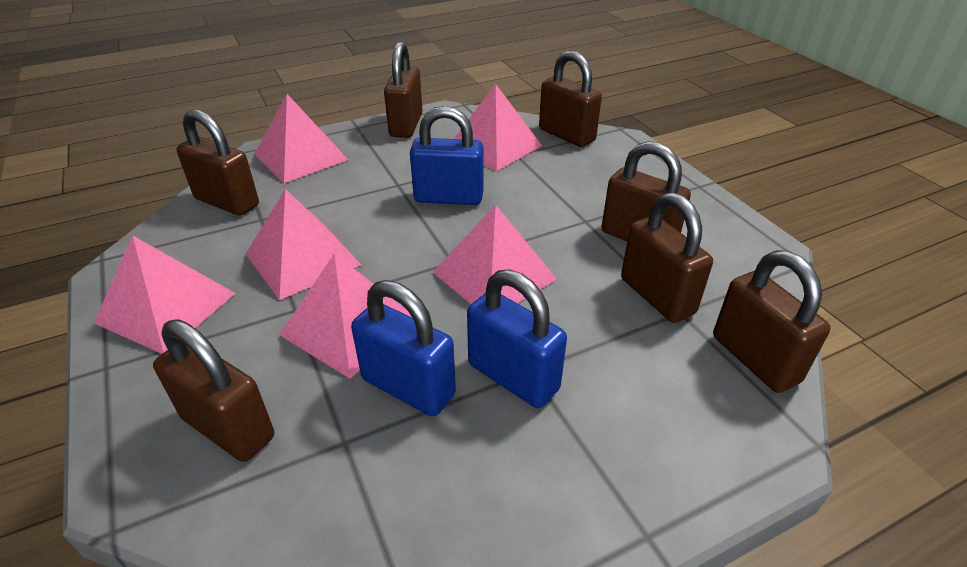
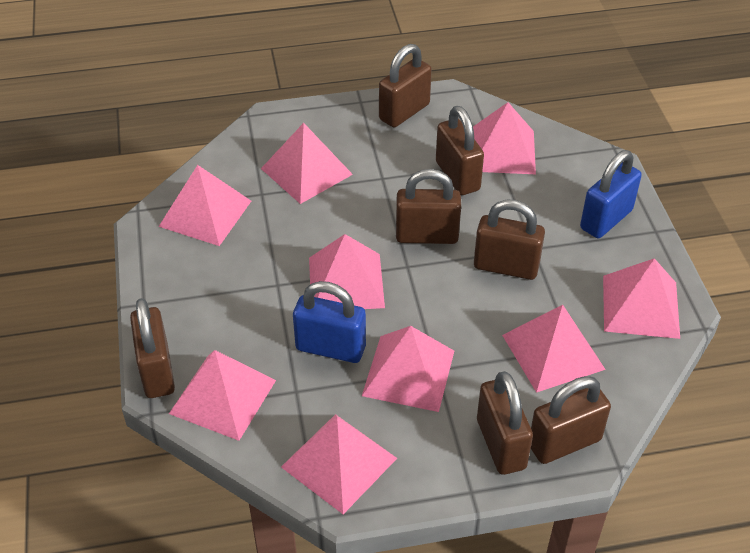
blue padlock: 3 -> 2
pink pyramid: 6 -> 9

